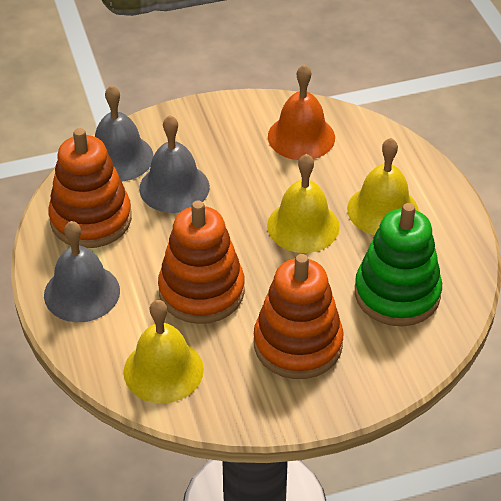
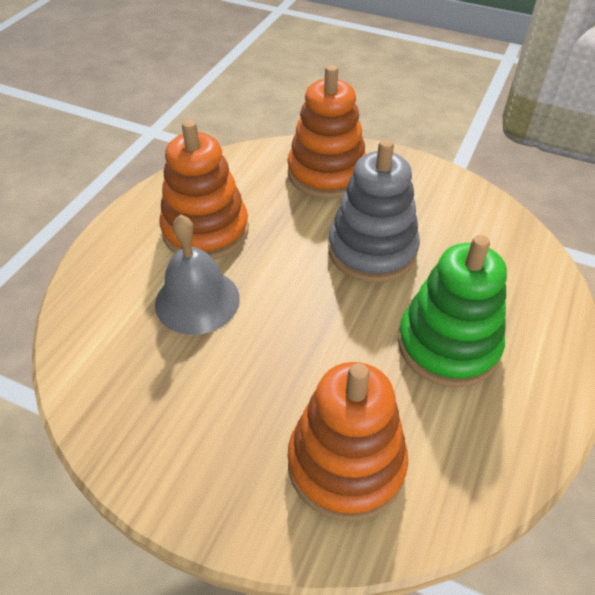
grey bell: 3 -> 1
grey stacking toy: 0 -> 1
orange bell: 1 -> 0
yellow bell: 3 -> 0

